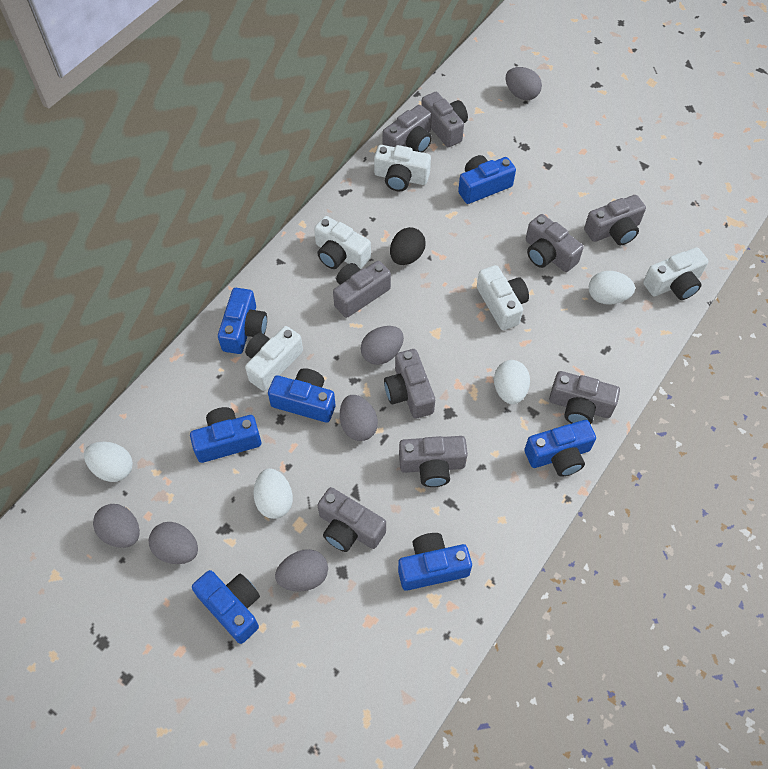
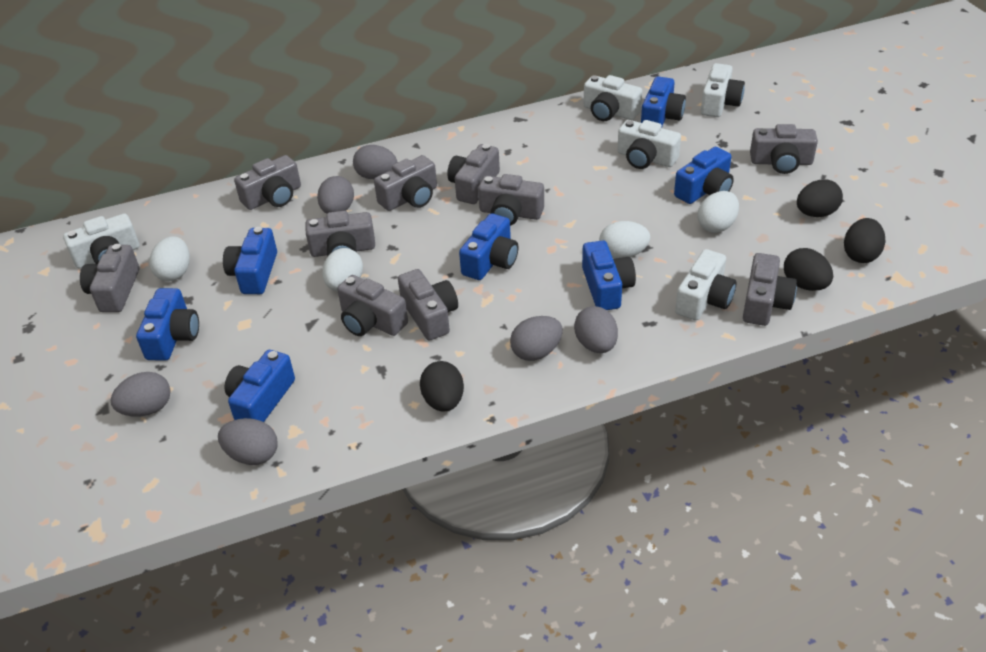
black egg: 1 -> 4
grey camera: 9 -> 10

